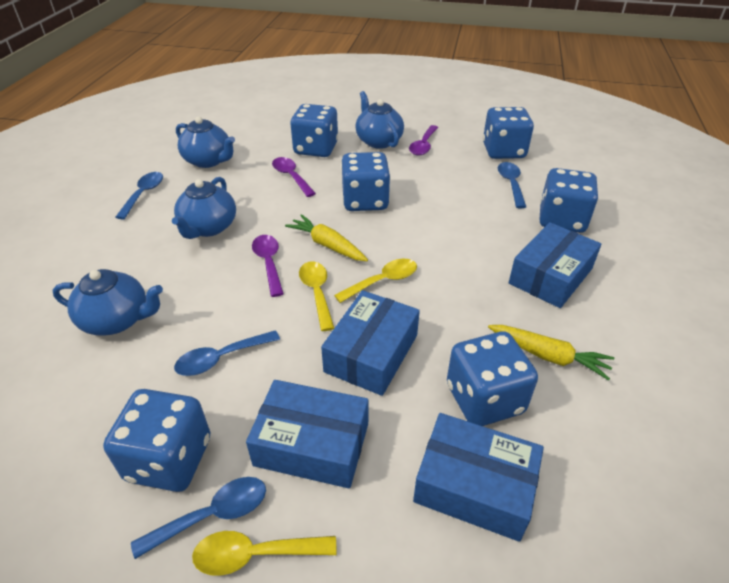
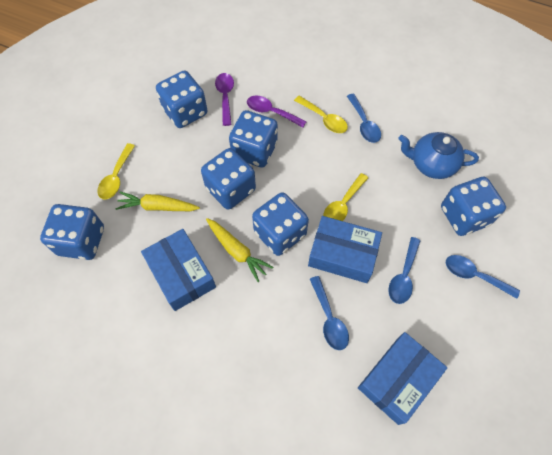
blue box: 4 -> 3
blue teapot: 4 -> 1
purple spoon: 3 -> 2

